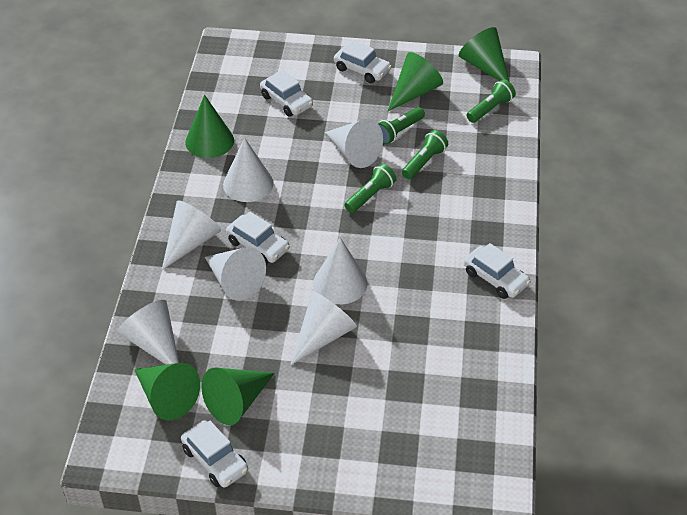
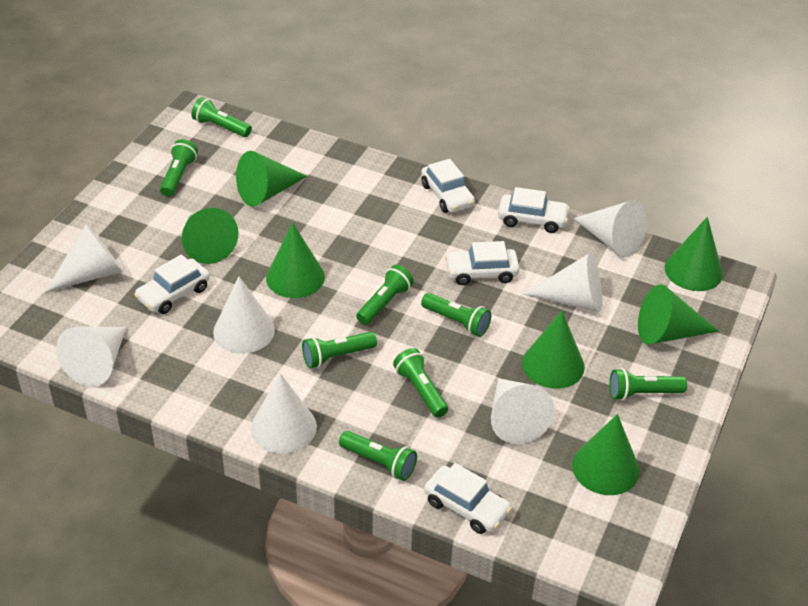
green cone: 5 -> 7
green flashlight: 4 -> 8

